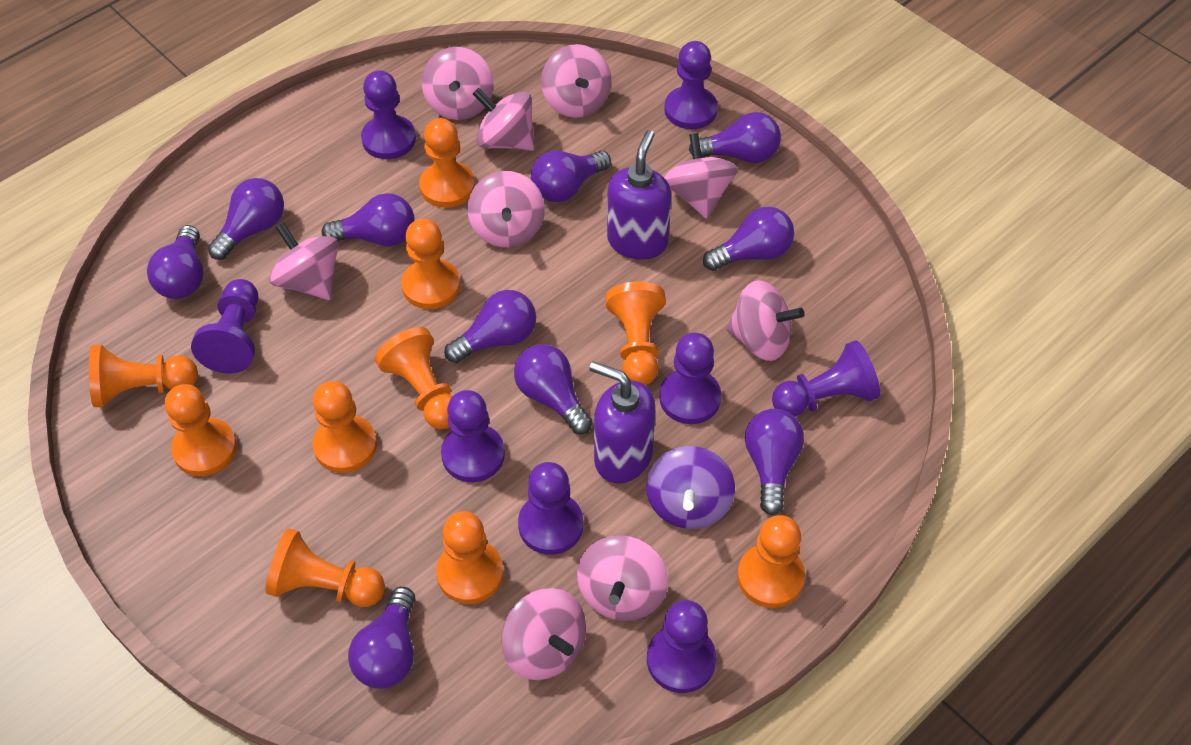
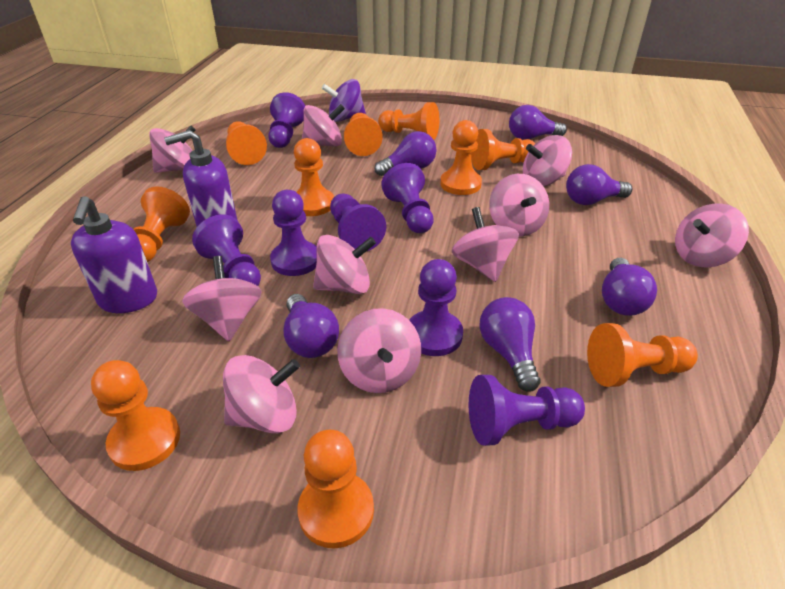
pink spinning top: 9 -> 10
purple light bulb: 10 -> 6
purple pawn: 8 -> 7

